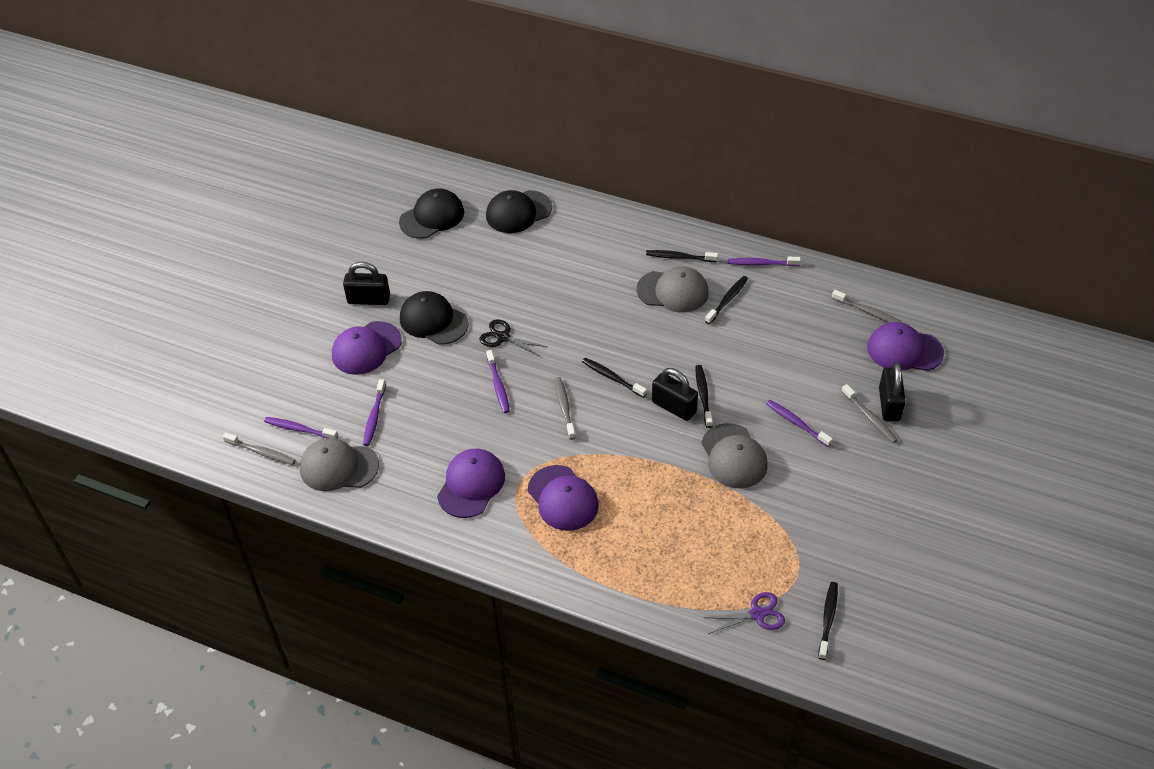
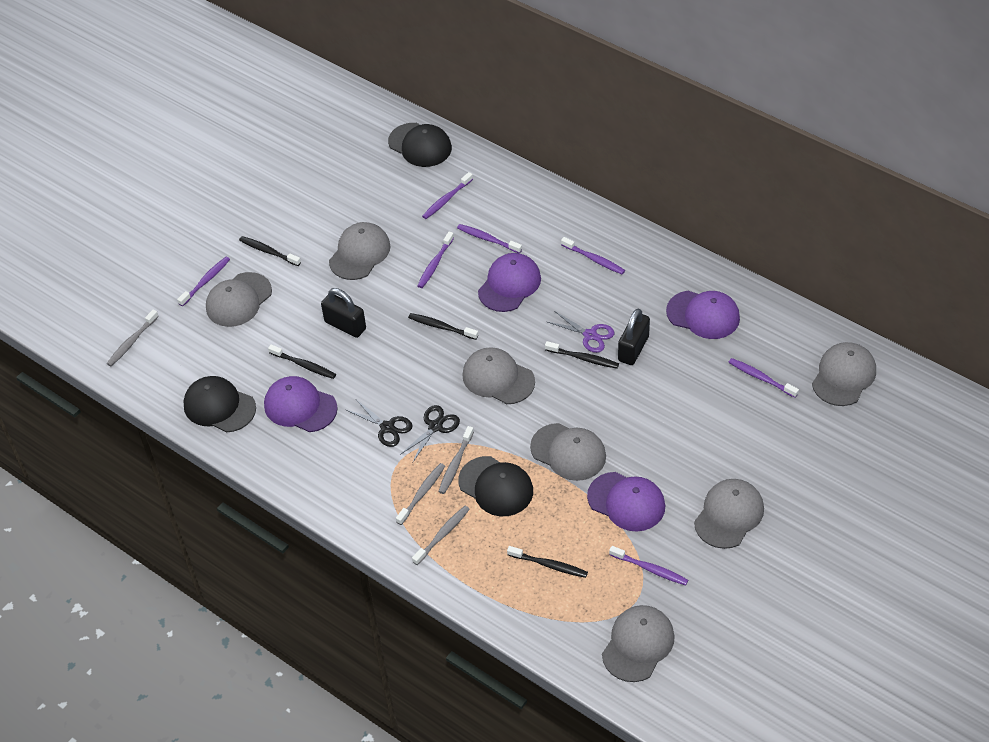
black padlock: 3 -> 2
black scissors: 1 -> 2
grey cap: 3 -> 7
purple toothbrush: 5 -> 7

